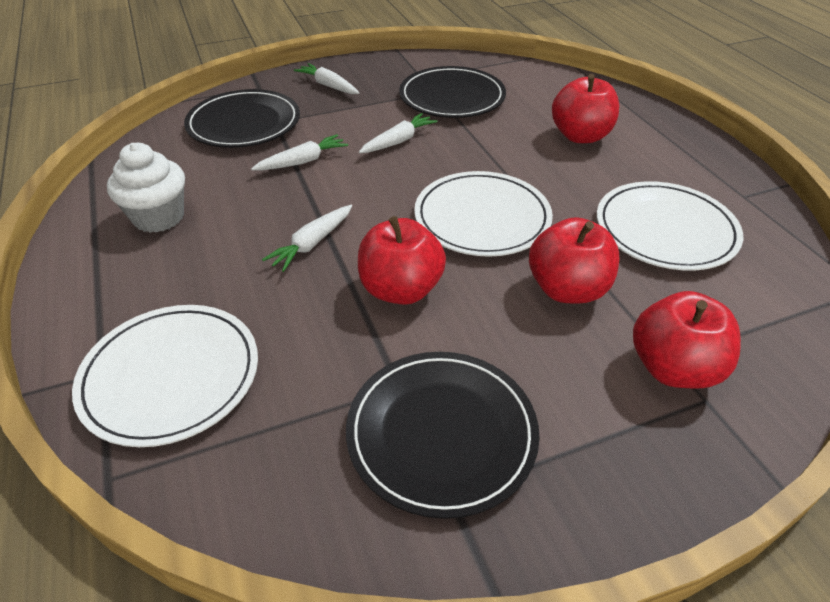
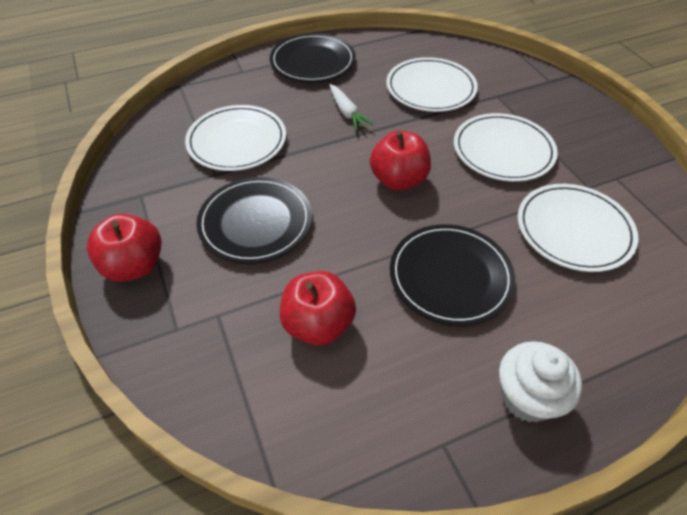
red apple: 4 -> 3
white carrot: 4 -> 1
white plate: 3 -> 4

